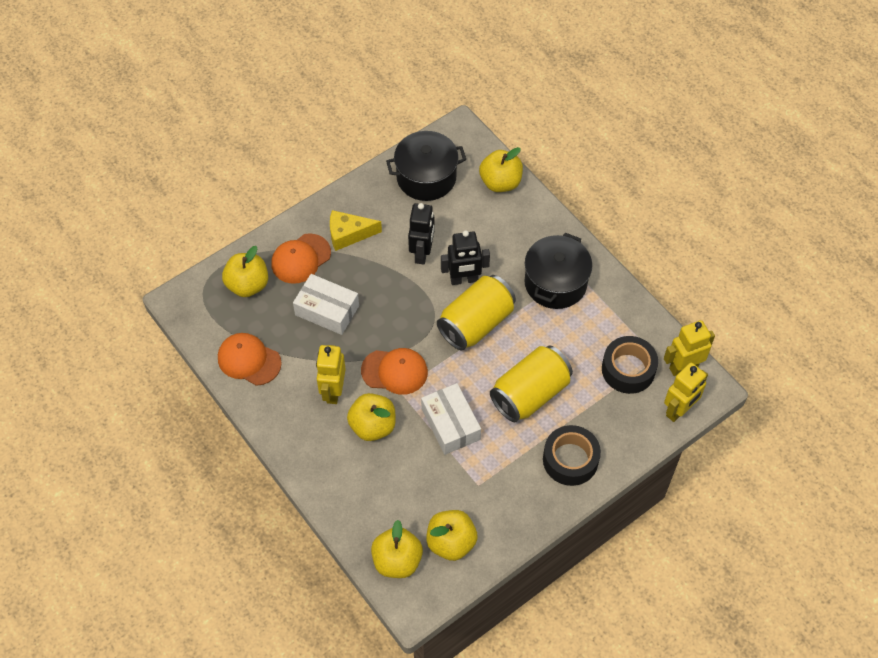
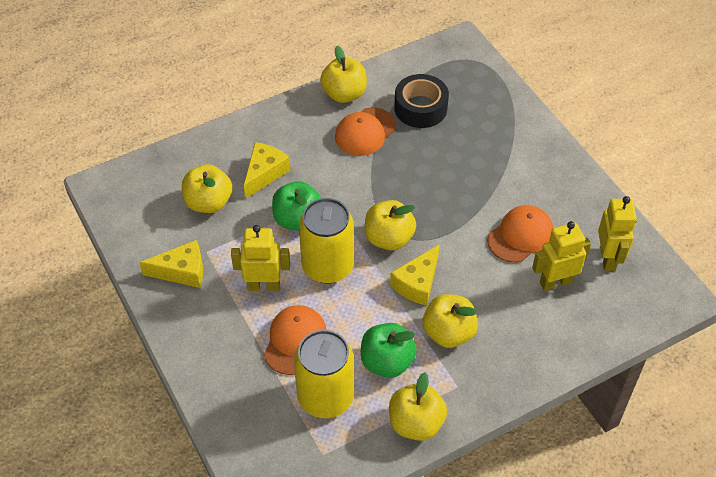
black pot: 2 -> 0
black robot: 2 -> 0
black tape: 2 -> 1
green apple: 0 -> 2
white box: 2 -> 0
yellow cheese: 1 -> 3

